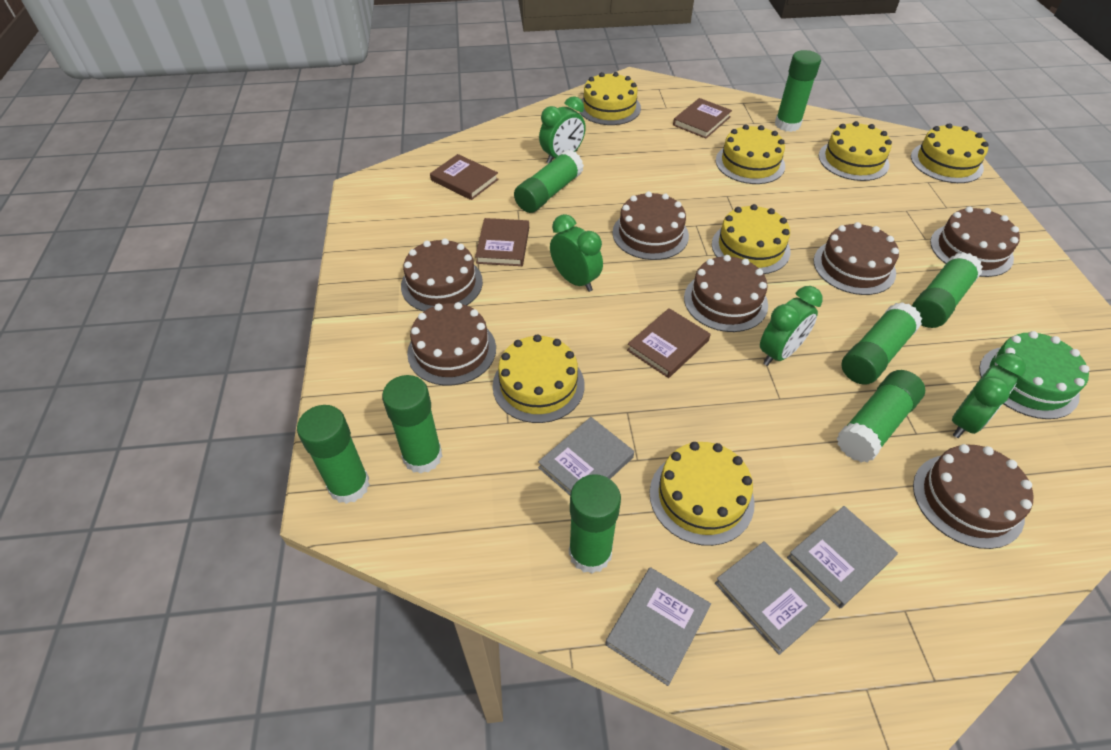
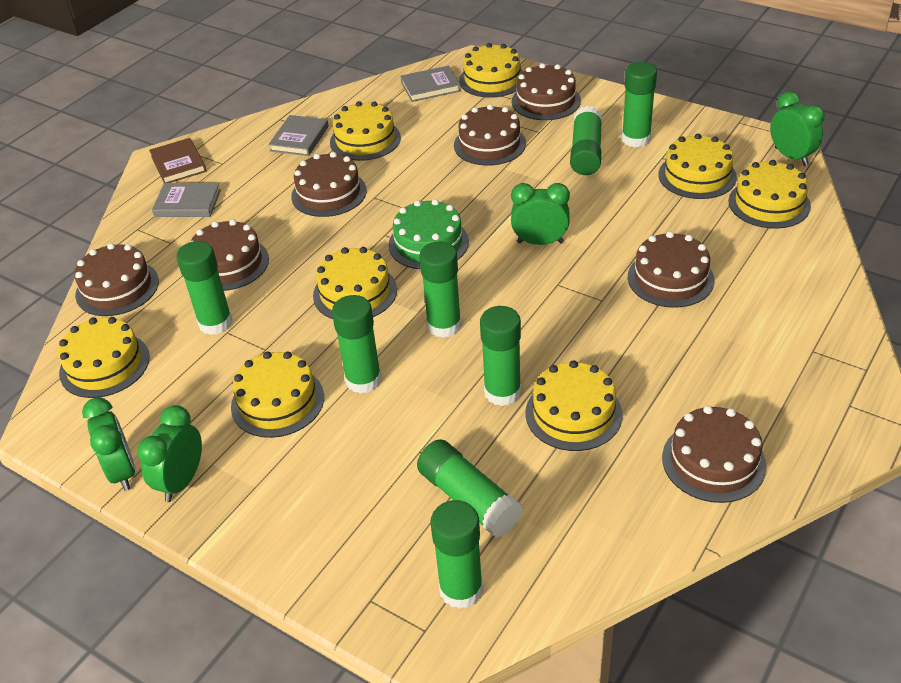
brown book: 4 -> 1
grey book: 4 -> 3
yellow cake: 7 -> 8

